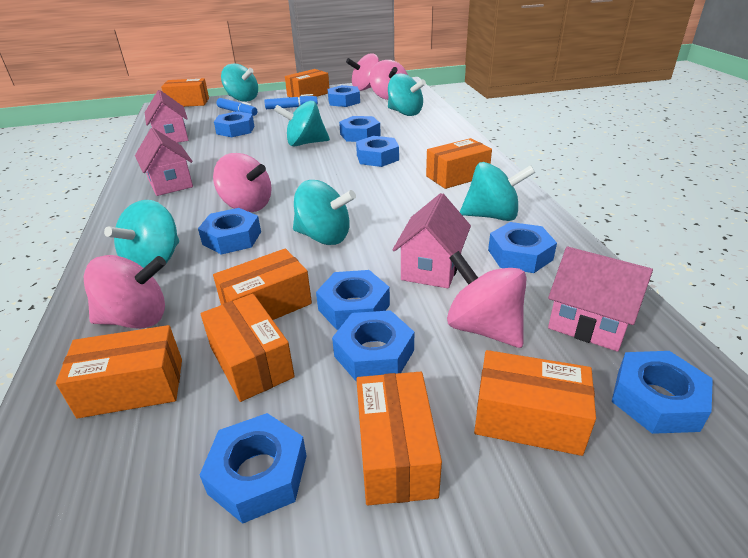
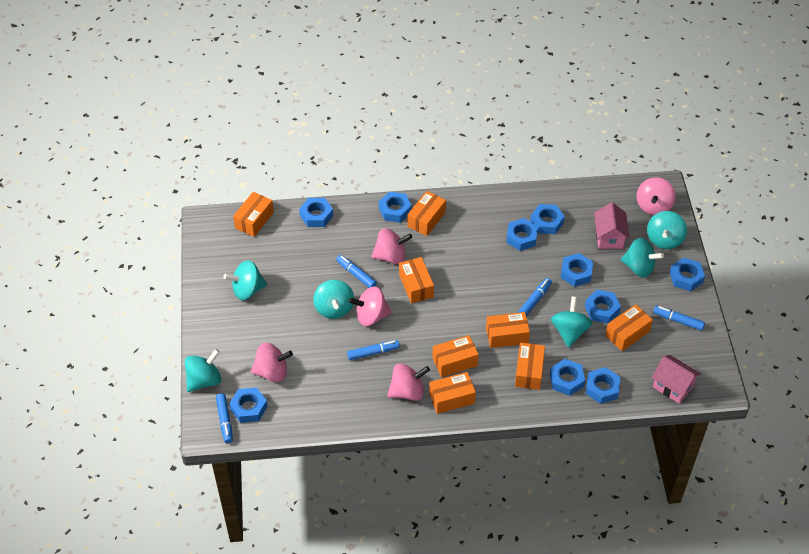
blue marker: 2 -> 5
pink house: 4 -> 2

